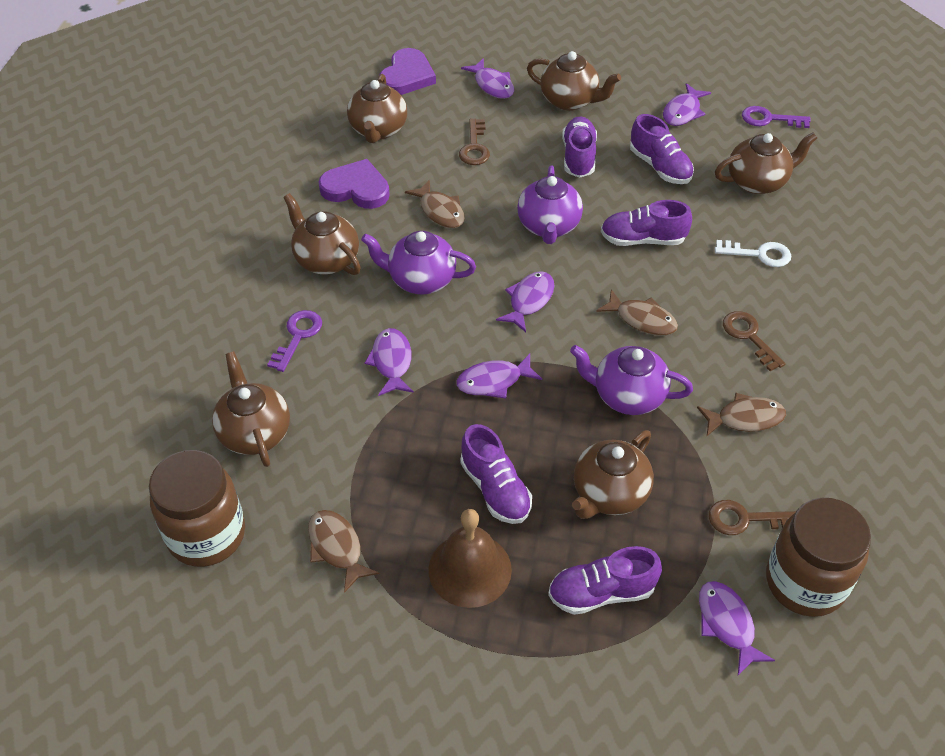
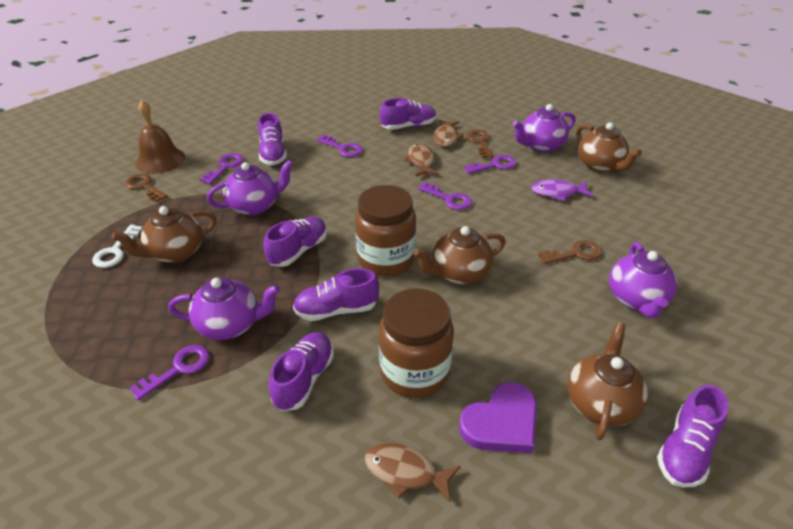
brown fish: 4 -> 3
brown teapot: 6 -> 4
purple fish: 6 -> 1
purple heart: 2 -> 1
purple key: 2 -> 5
purple shoe: 5 -> 6
purple teapot: 3 -> 4

